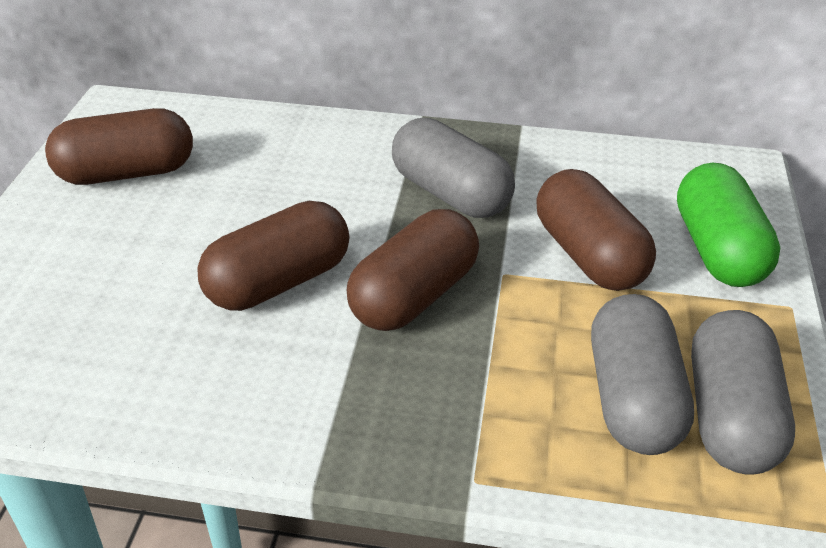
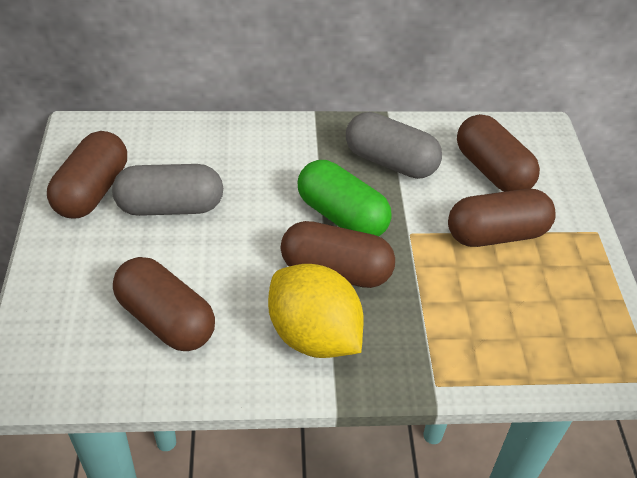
brown capsule: 4 -> 5
grey capsule: 3 -> 2
yellow lemon: 0 -> 1

